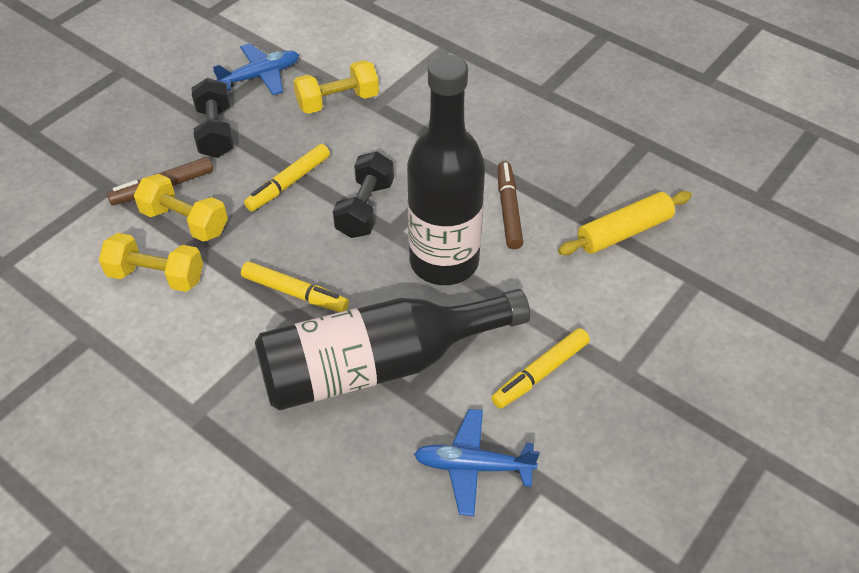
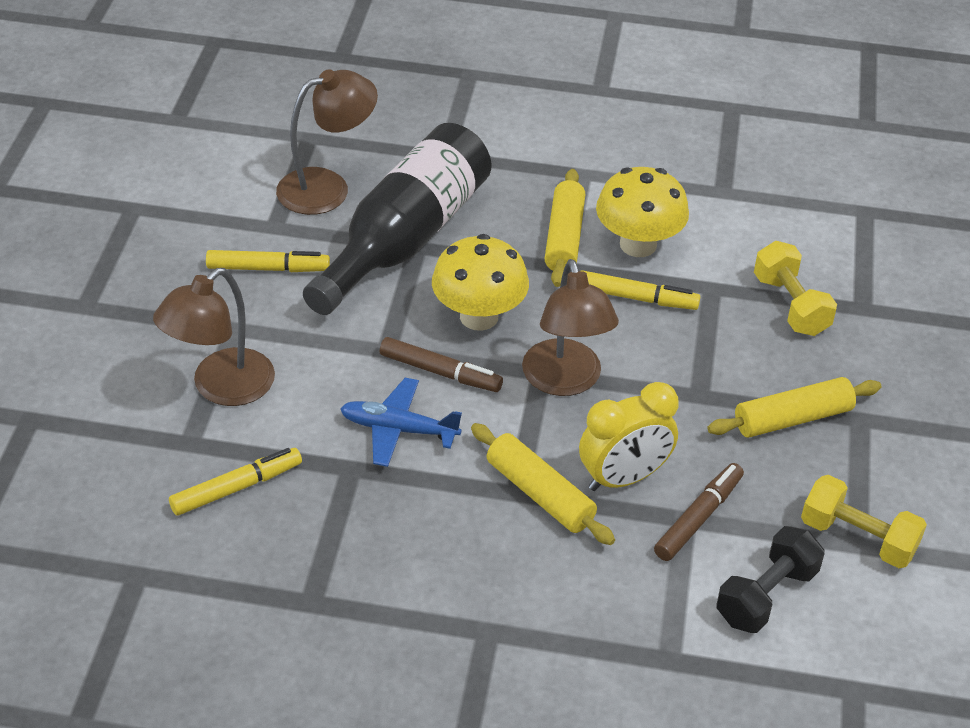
black bottle: 2 -> 1
black dumbbell: 2 -> 1
blue plane: 2 -> 1
brown lamp: 0 -> 3
yellow clock: 0 -> 1
yellow dumbbell: 3 -> 2
yellow mushroom: 0 -> 2
yellow rolling pin: 1 -> 3

